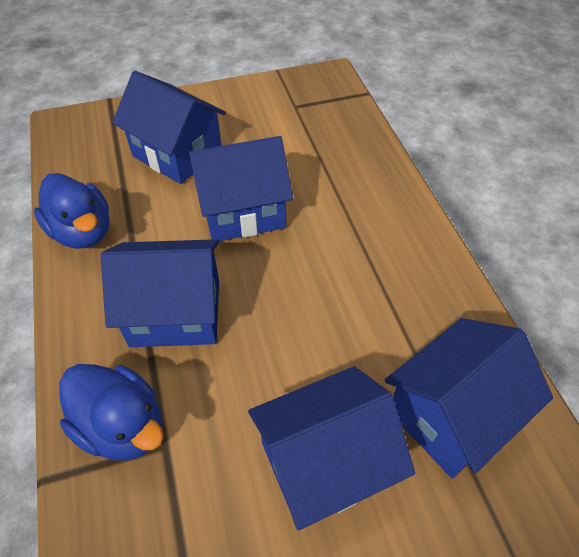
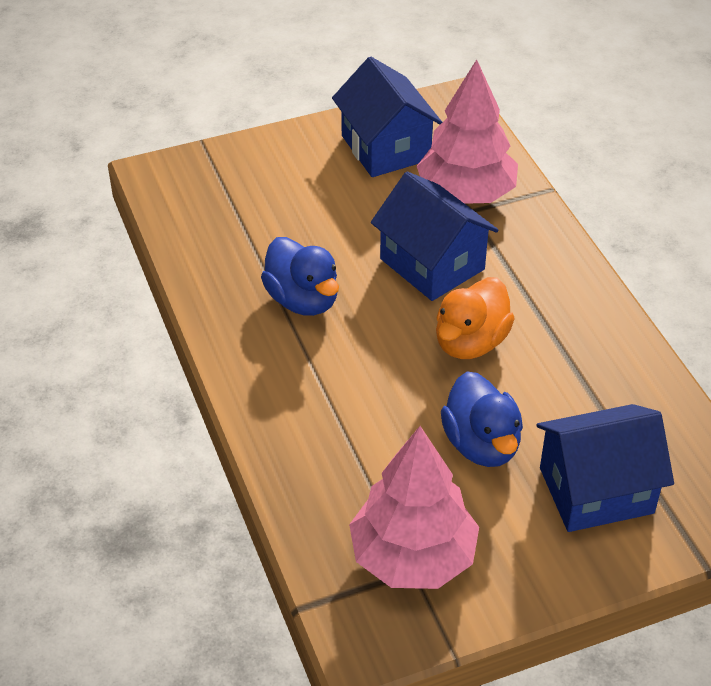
blue house: 5 -> 3
orange duck: 0 -> 1
pink tree: 0 -> 2

